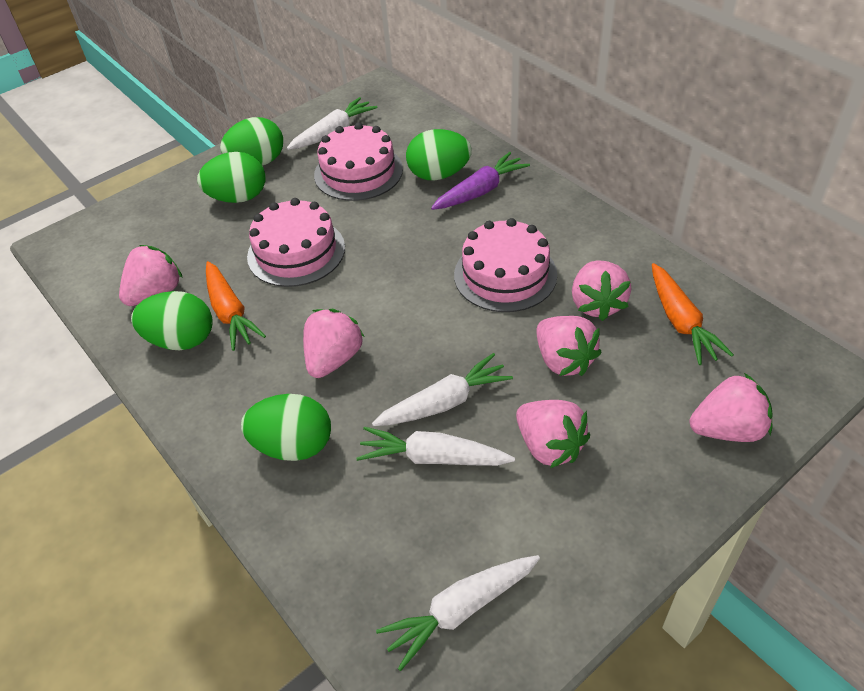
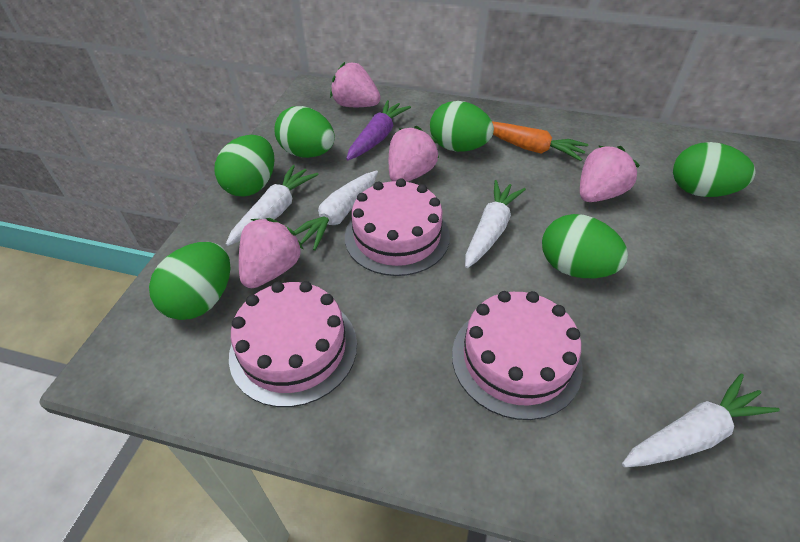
green egg: 5 -> 6
orange carrot: 2 -> 1
pink strawberry: 6 -> 4

